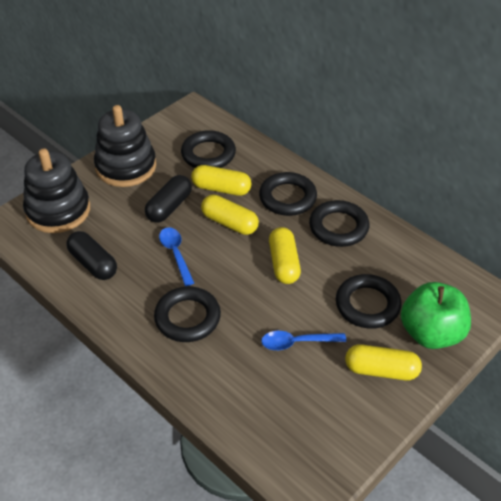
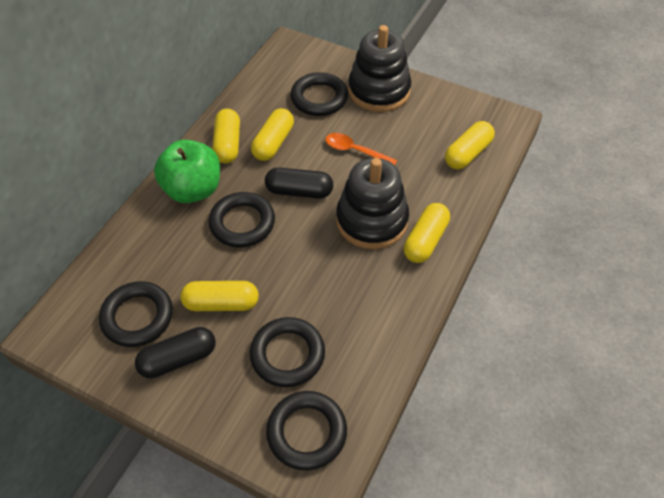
blue spoon: 2 -> 0
orange spoon: 0 -> 1
yellow capsule: 4 -> 5

